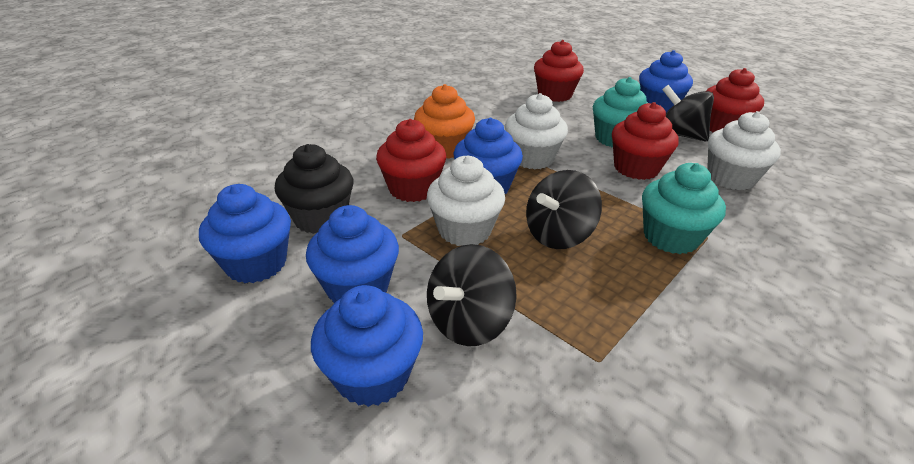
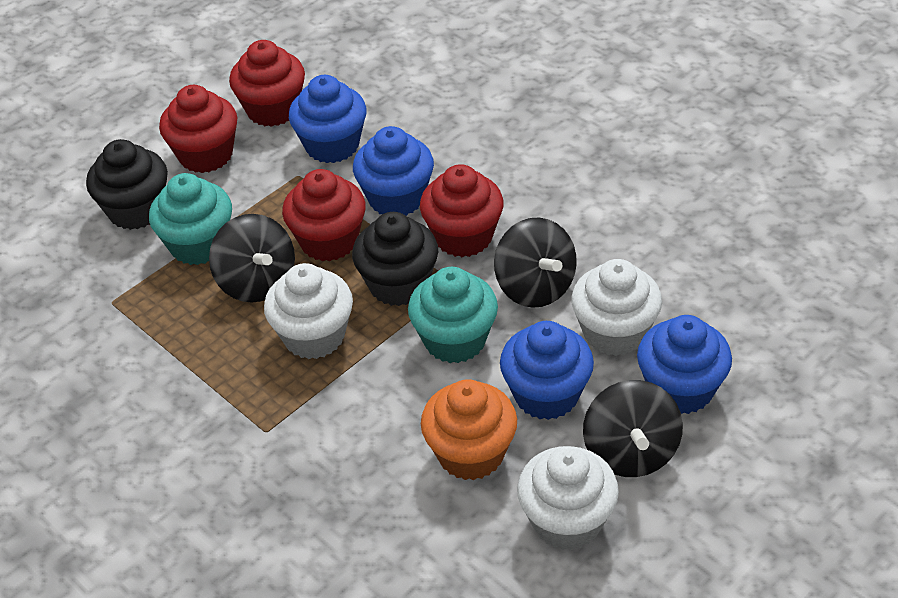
black cupcake: 1 -> 2
blue cupcake: 5 -> 4

